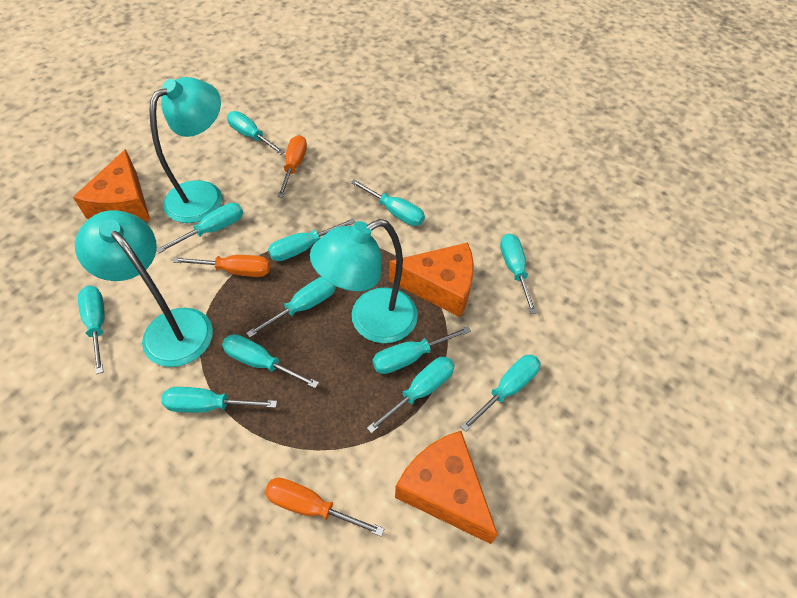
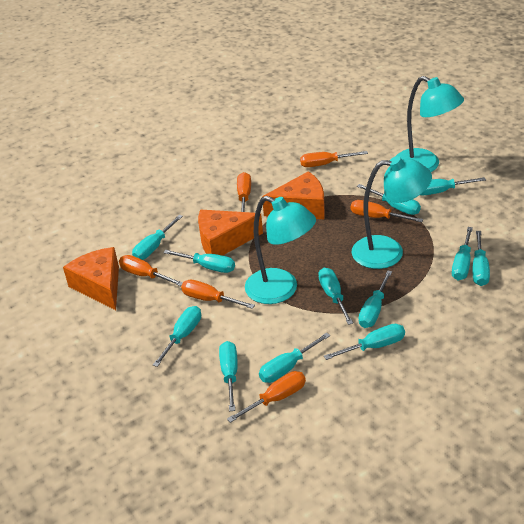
orange screwdriver: 3 -> 6

